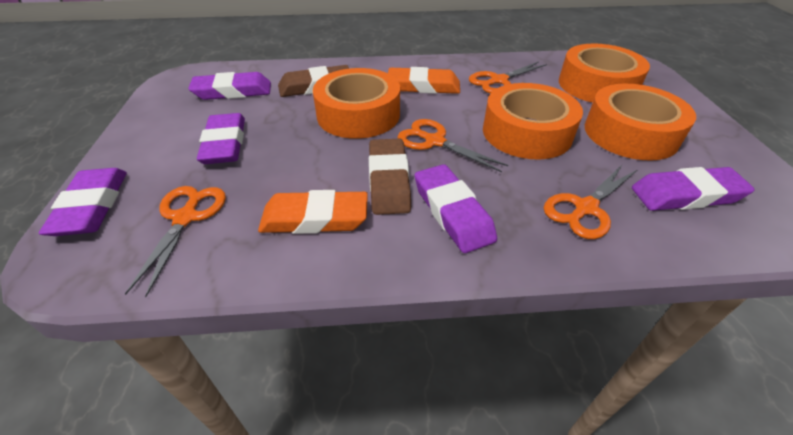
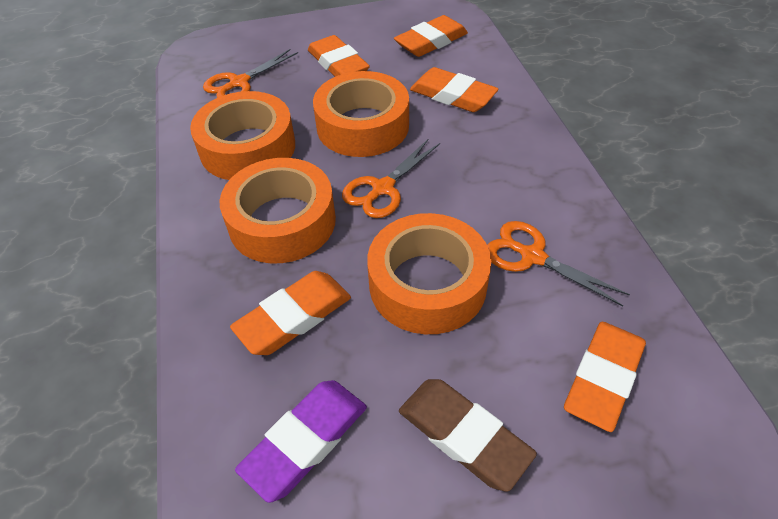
brown eraser: 2 -> 1
orange eraser: 2 -> 5
orange scissors: 4 -> 3
purple eraser: 5 -> 1

